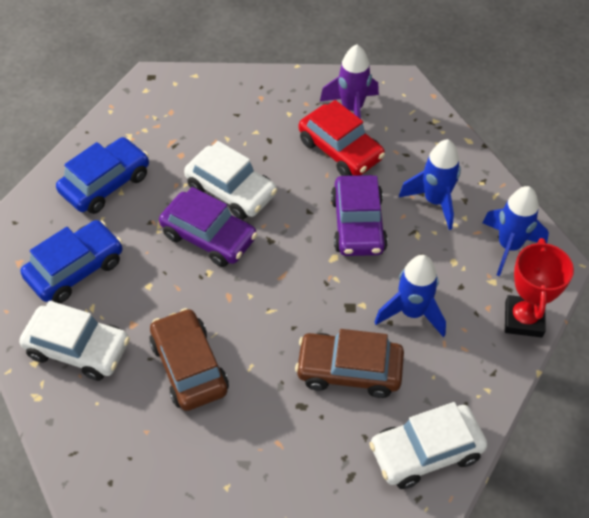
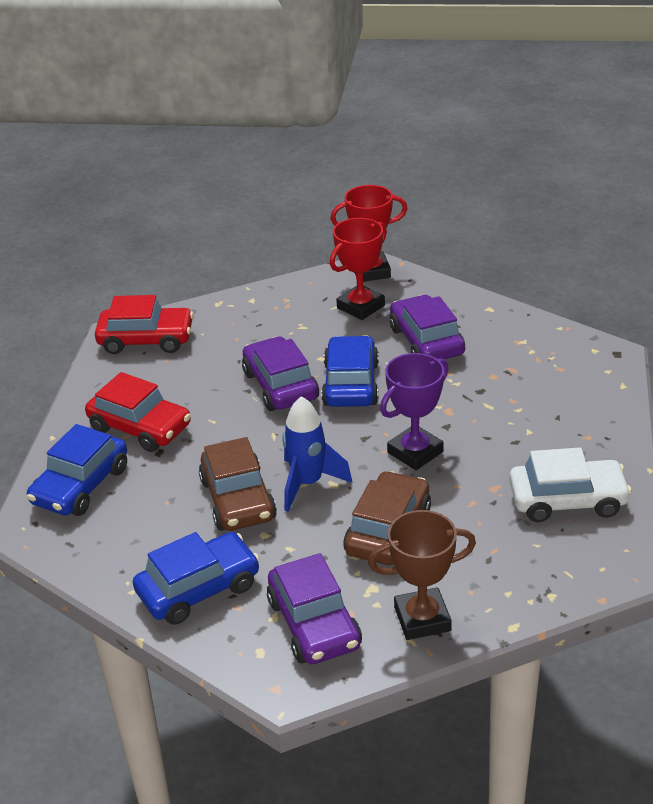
blue car: 2 -> 3
blue rocket: 3 -> 1
brown trophy: 0 -> 1
purple car: 2 -> 3
purple rocket: 1 -> 0
purple trophy: 0 -> 1
red car: 1 -> 2
red trophy: 1 -> 2
white car: 3 -> 1

